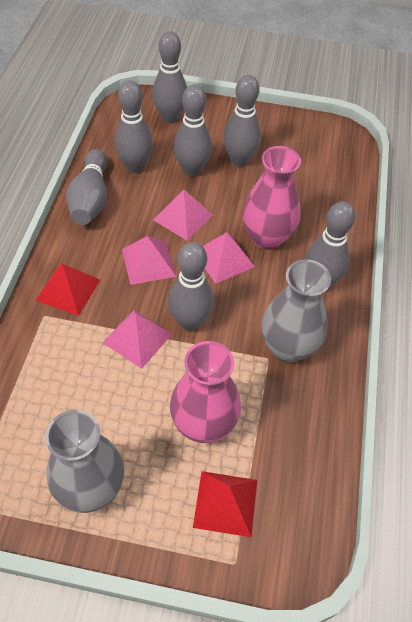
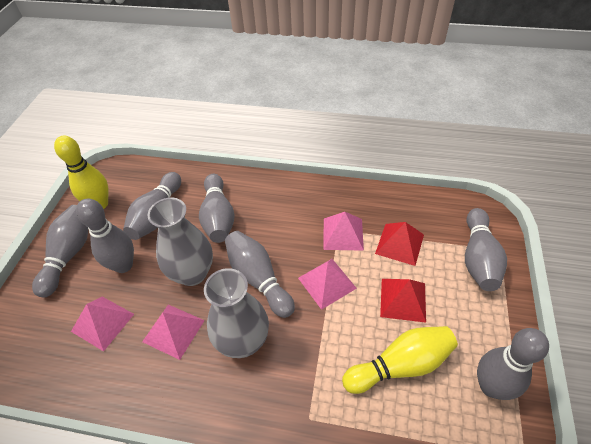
pink vase: 2 -> 0
yellow bowling pin: 0 -> 2

